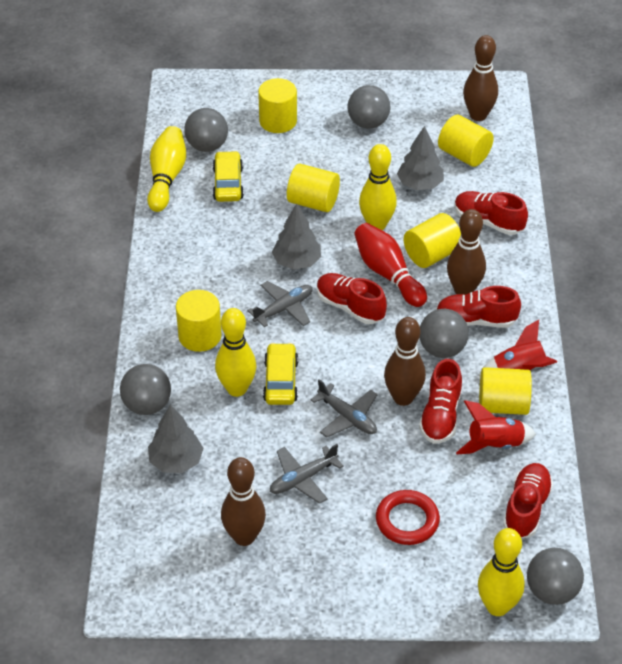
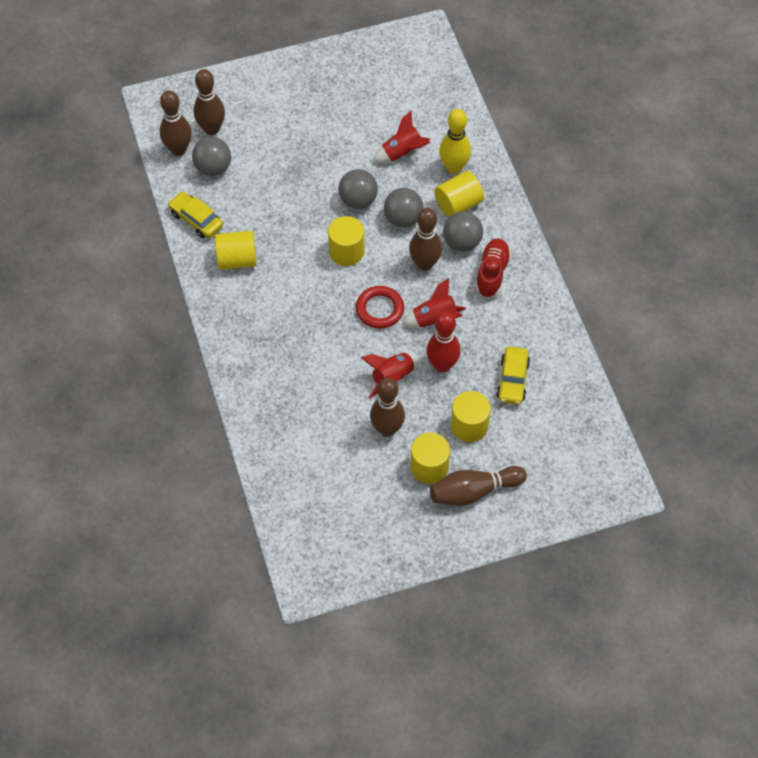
brown bowling pin: 4 -> 5
grey ball: 5 -> 4
grey plane: 3 -> 0
grey tree: 3 -> 0
red rocket: 2 -> 3
red shoe: 5 -> 1
yellow bowling pin: 4 -> 1
yellow cylinder: 6 -> 5

